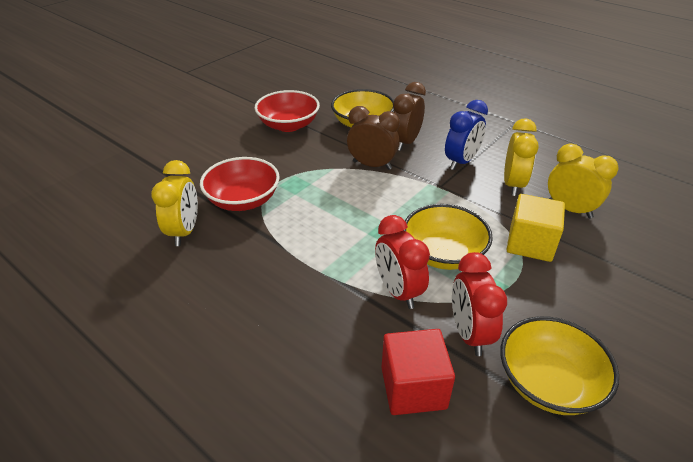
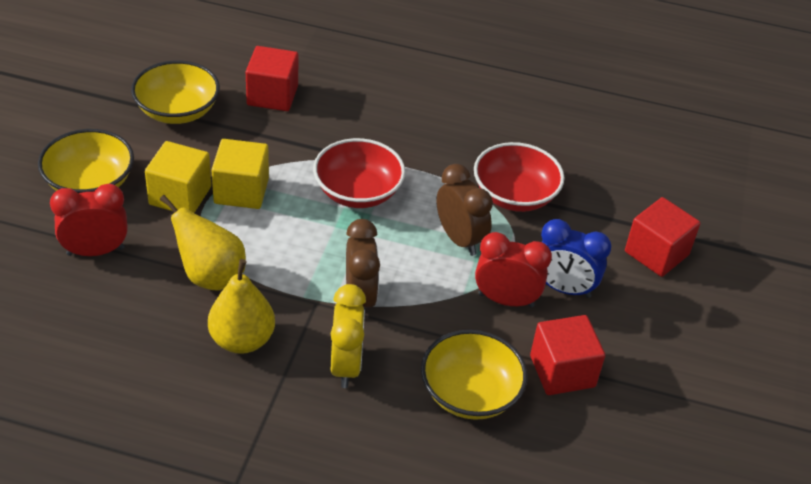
red cube: 1 -> 3
yellow clock: 3 -> 1
yellow cube: 1 -> 2
yellow pear: 0 -> 2

